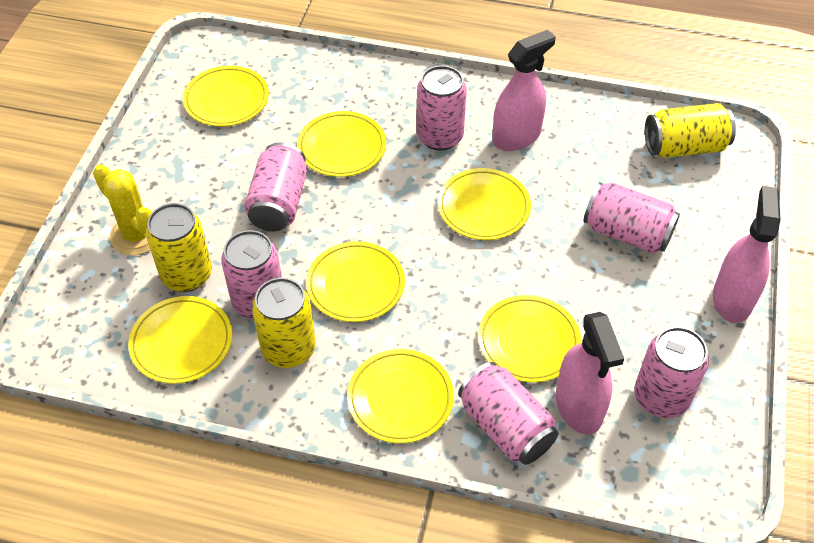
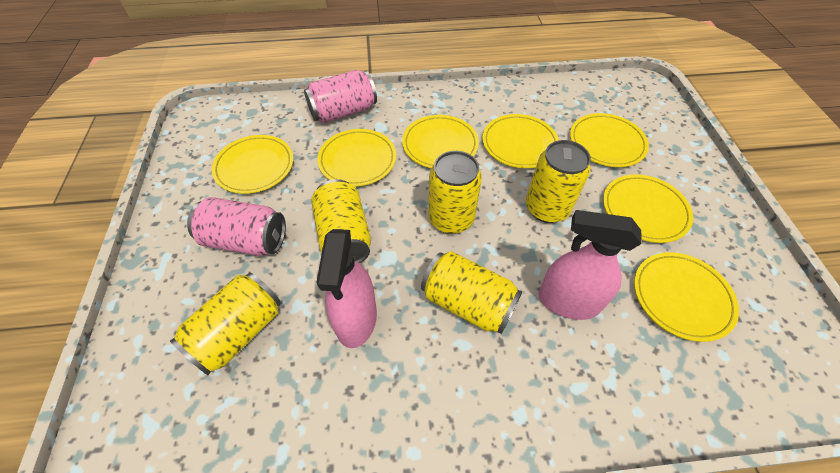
pink can: 6 -> 2
pink spray bottle: 3 -> 2
yellow cactus: 1 -> 0
yellow can: 3 -> 5

